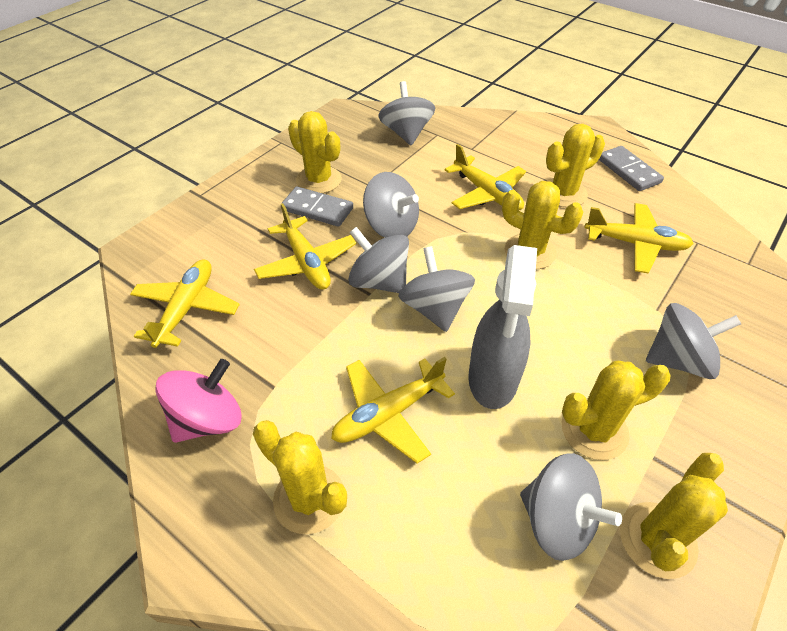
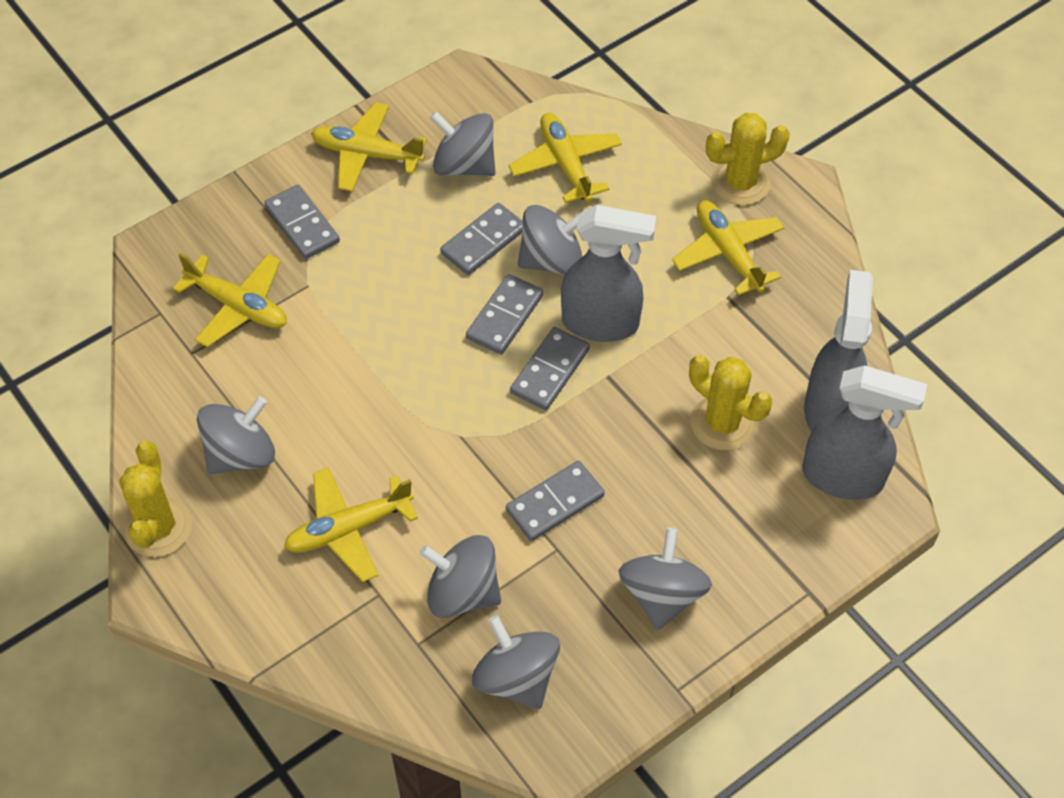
grey domino: 2 -> 5
grey spray bottle: 1 -> 3
pink spinning top: 1 -> 0
yellow cactus: 6 -> 3

